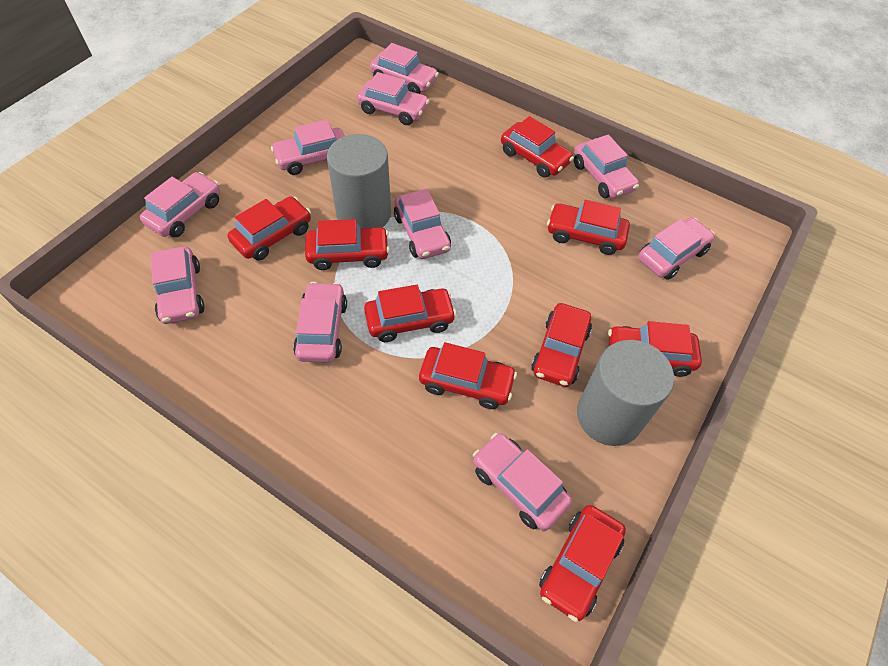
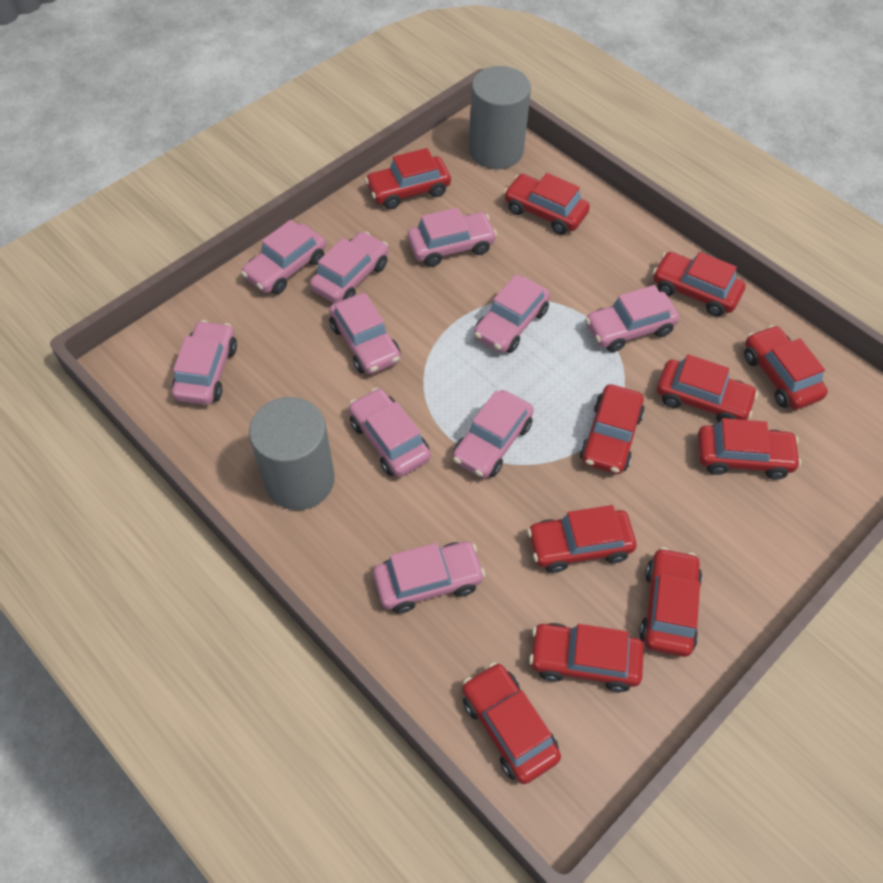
red car: 9 -> 11

